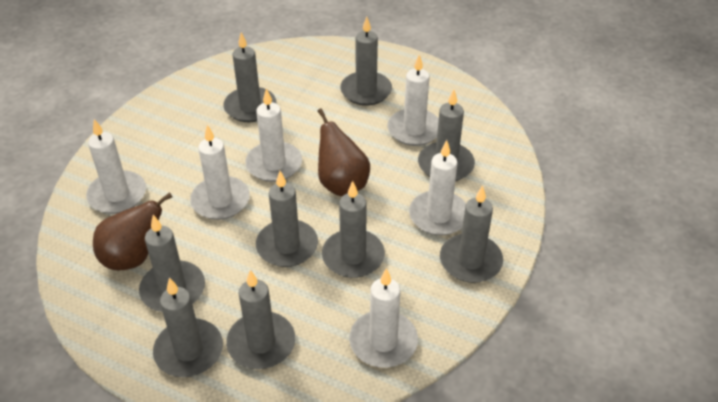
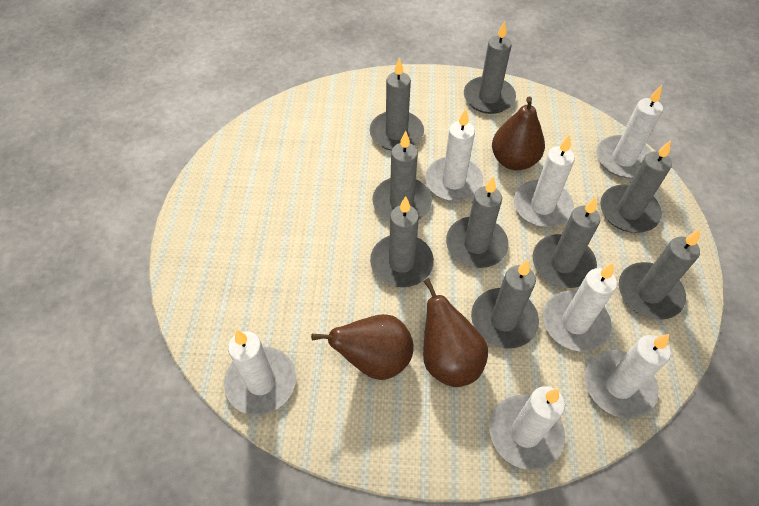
brown pear: 2 -> 3
white candle: 6 -> 7

